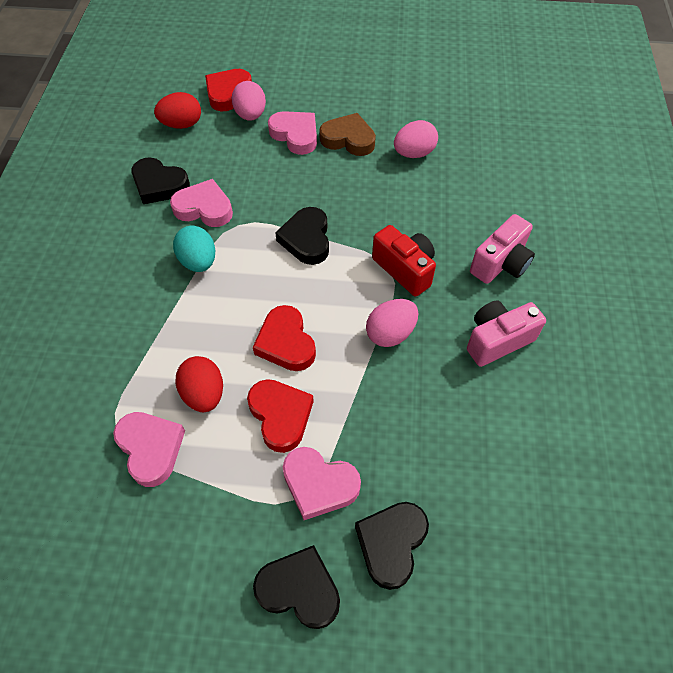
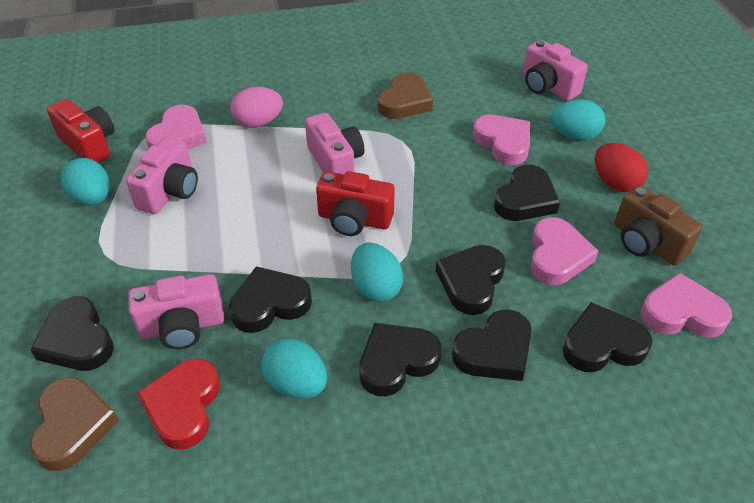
black heart: 4 -> 7
brown camera: 0 -> 1
brown heart: 1 -> 2
pink camera: 2 -> 4
pink egg: 3 -> 1
red camera: 1 -> 2
red egg: 2 -> 1
red heart: 3 -> 1
turquoise egg: 1 -> 4

